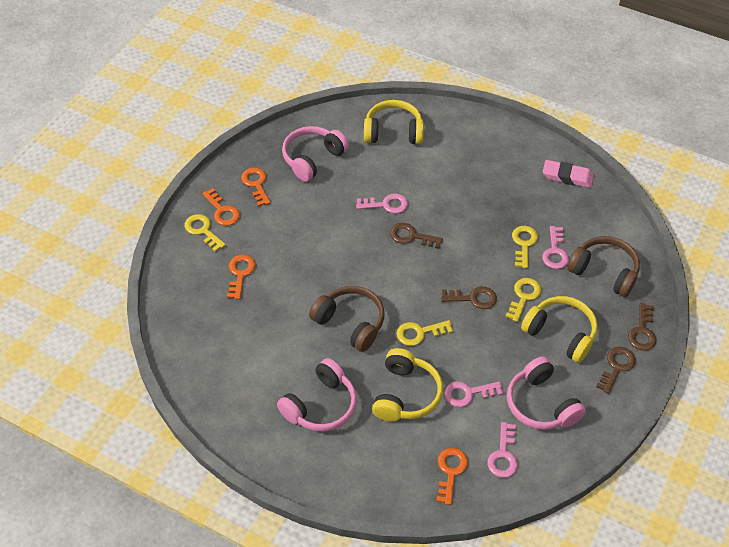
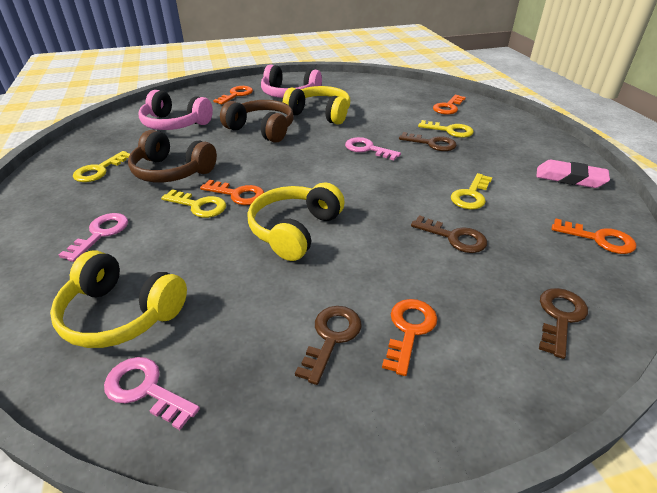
orange key: 4 -> 5
pink headphones: 3 -> 2
pink key: 4 -> 3

